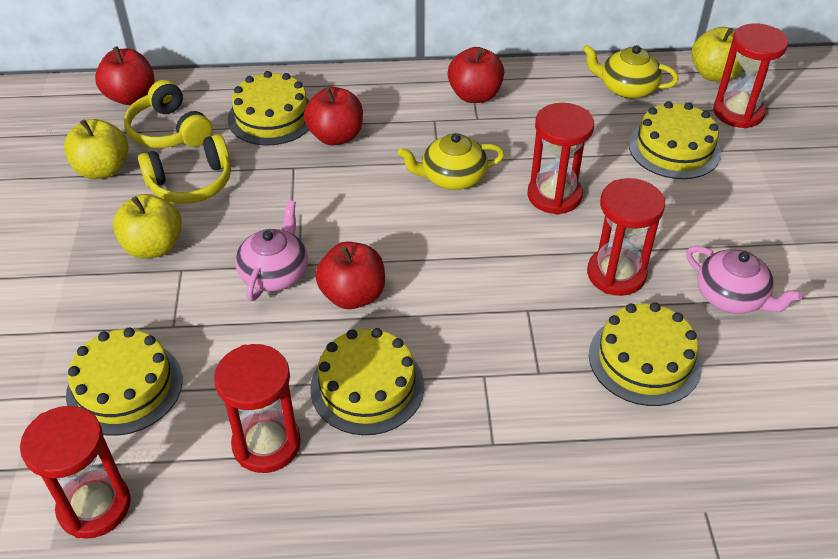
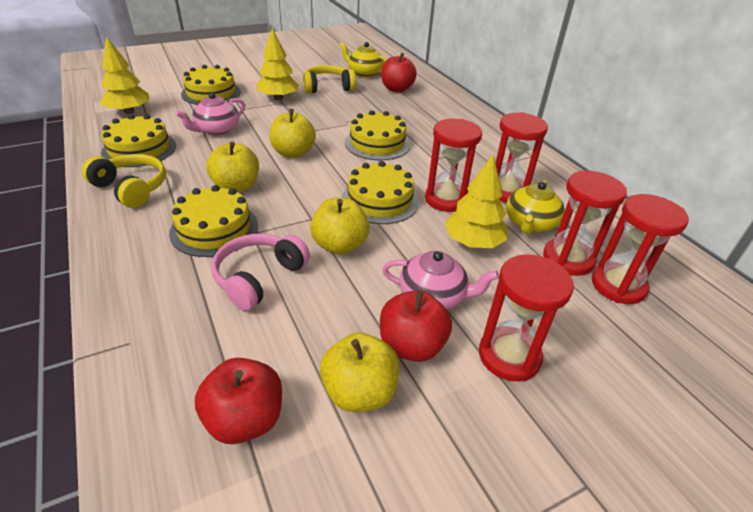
pink headphones: 0 -> 1
red apple: 4 -> 3
yellow apple: 3 -> 4
yellow tree: 0 -> 3

